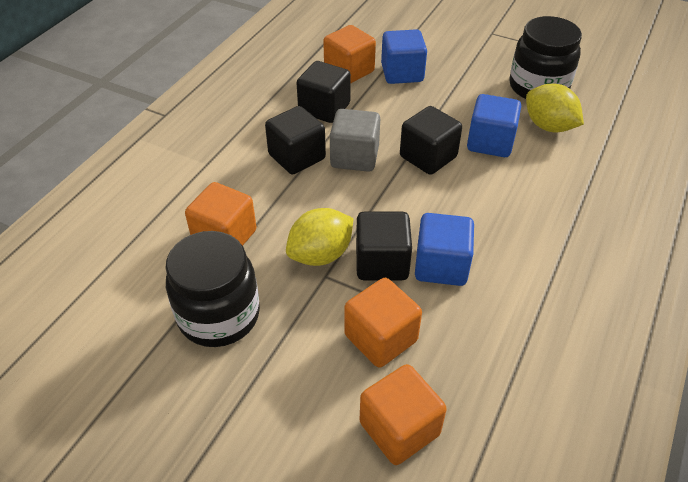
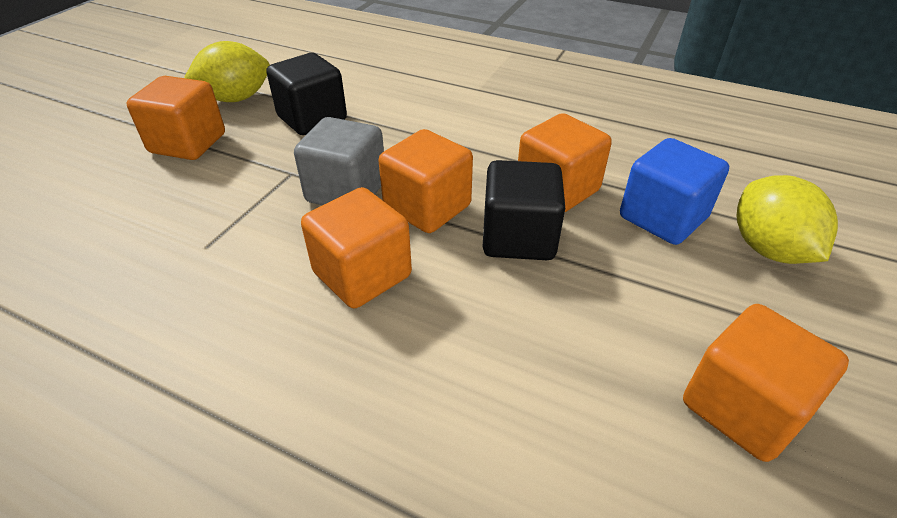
black cube: 4 -> 2
black jar: 2 -> 0
blue cube: 3 -> 1
orange cube: 4 -> 5

